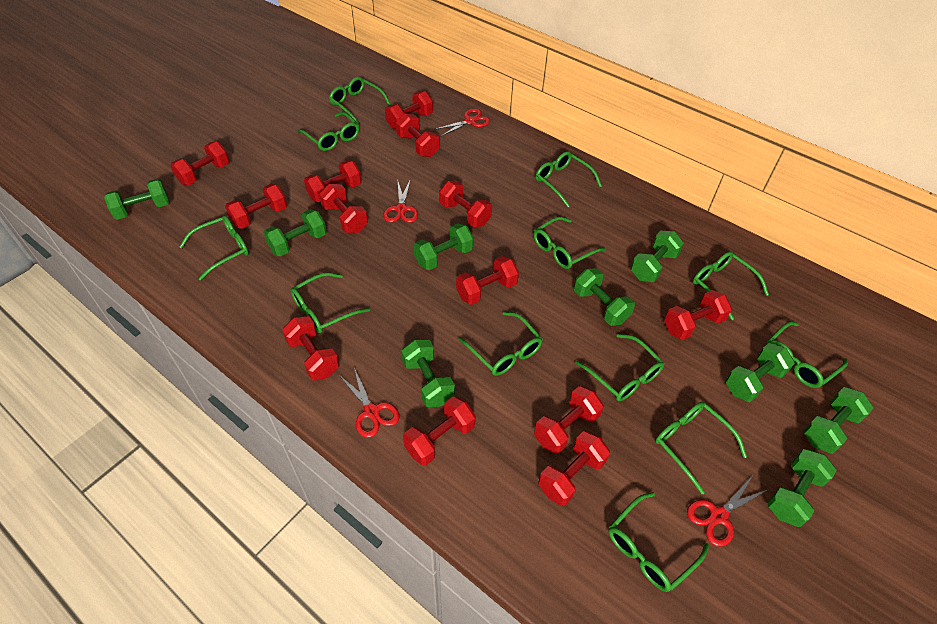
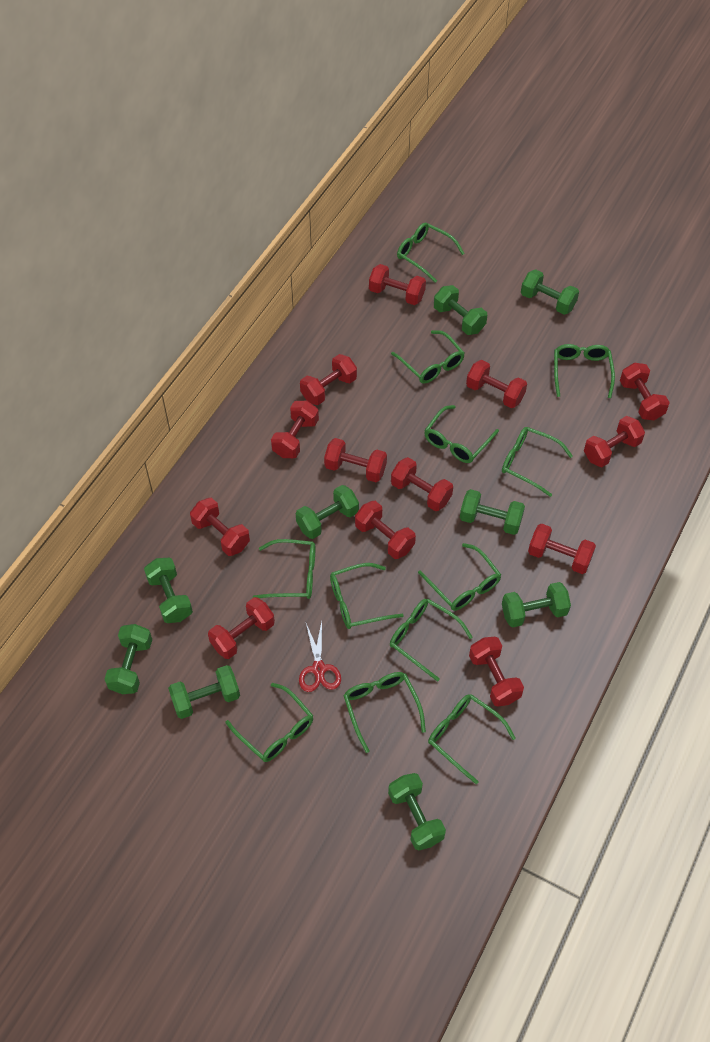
red scissors: 4 -> 1

